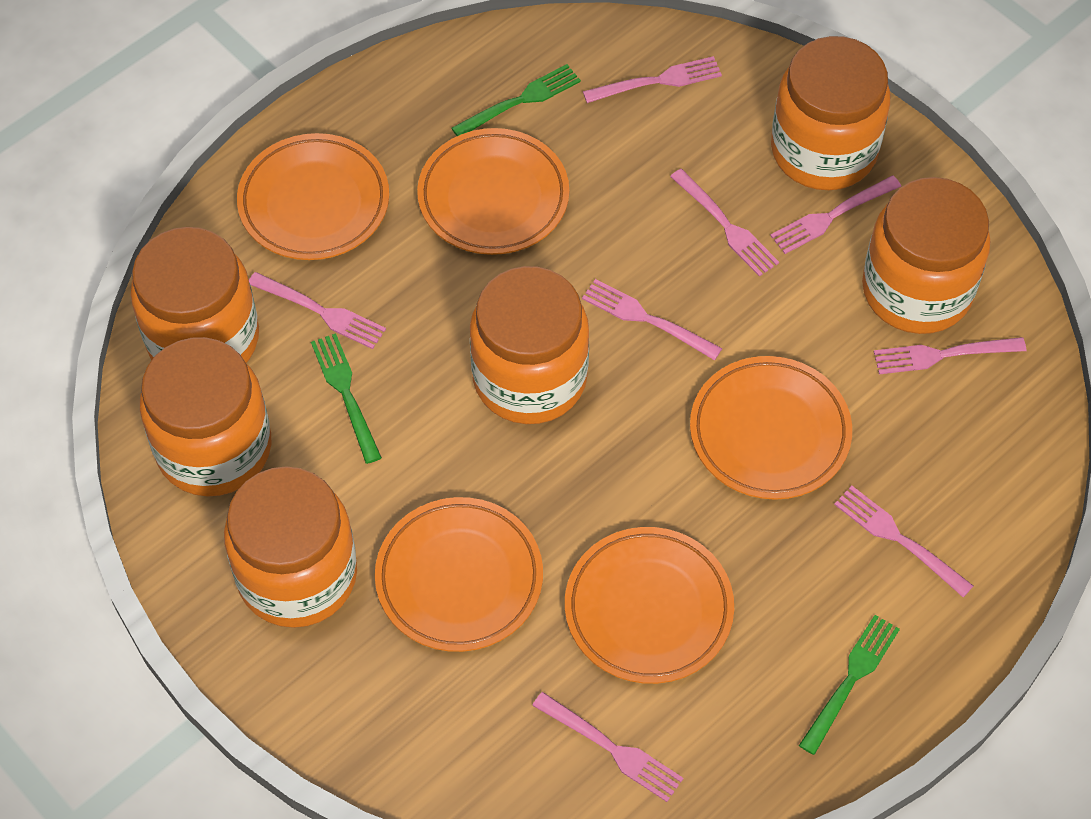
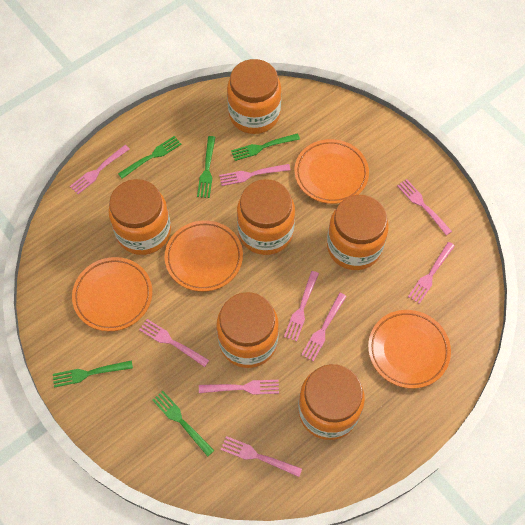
green fork: 3 -> 5
orange plate: 5 -> 4
pink fork: 8 -> 9

